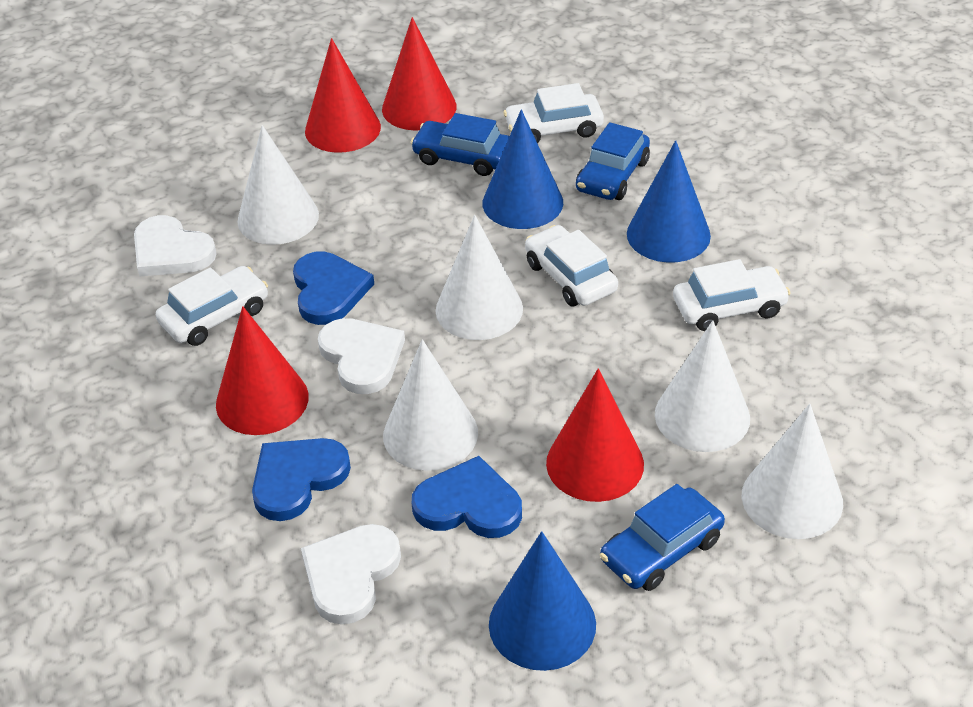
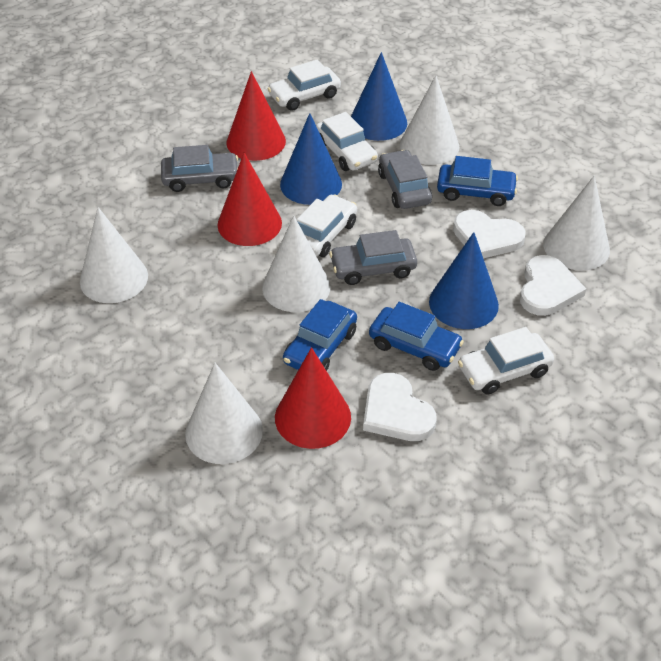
blue heart: 3 -> 0
grey car: 0 -> 3
red cone: 4 -> 3

